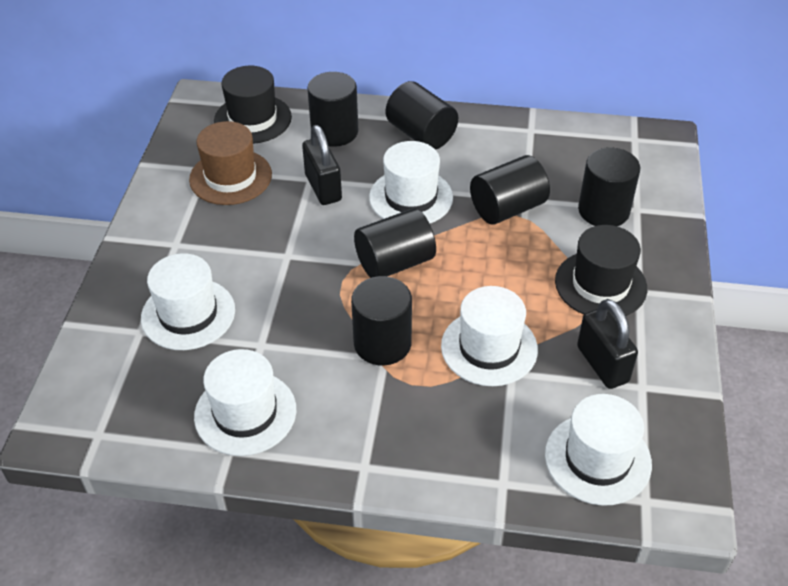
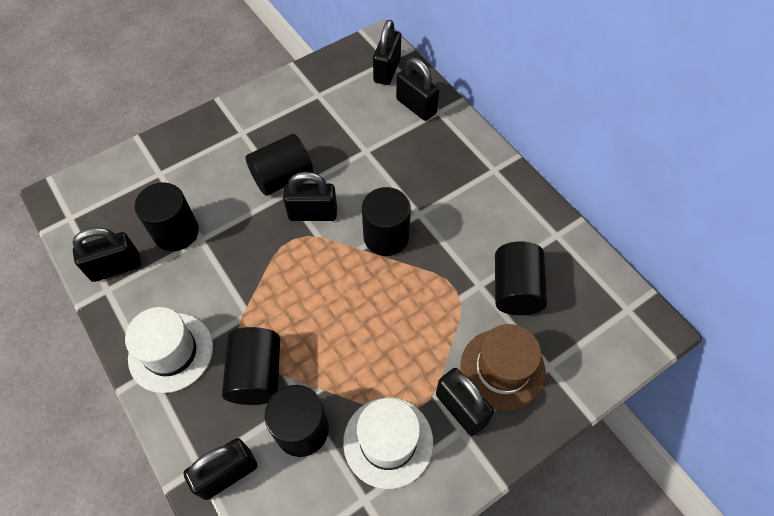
black hat: 2 -> 0
black padlock: 2 -> 6
white hat: 5 -> 2

